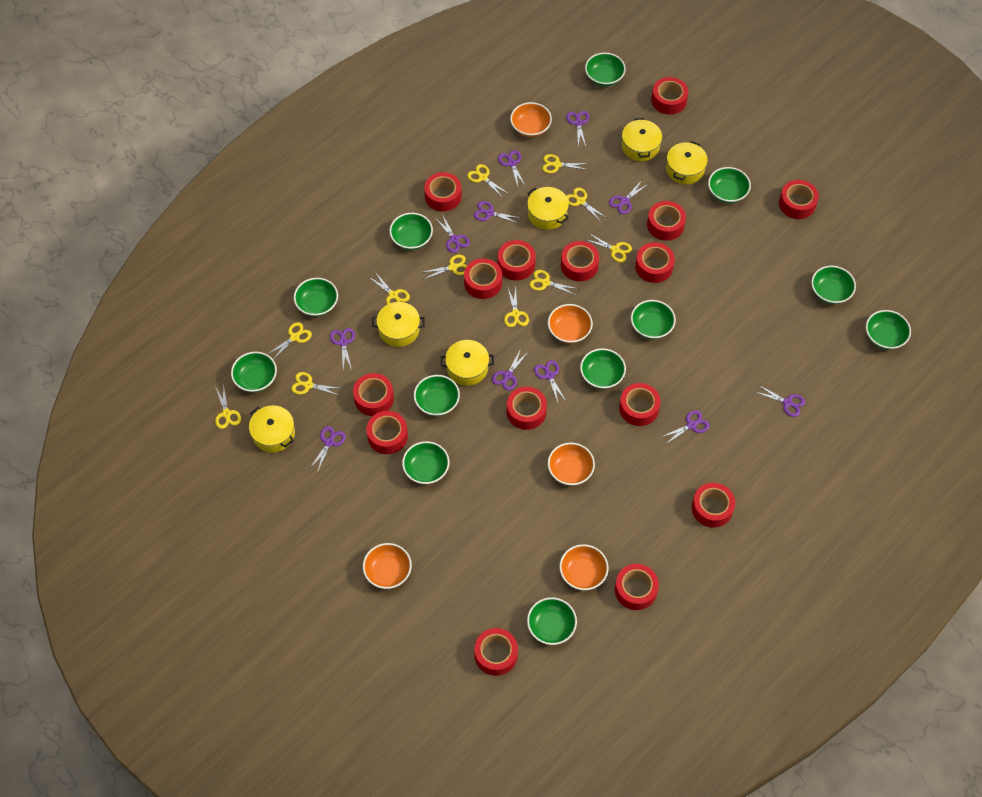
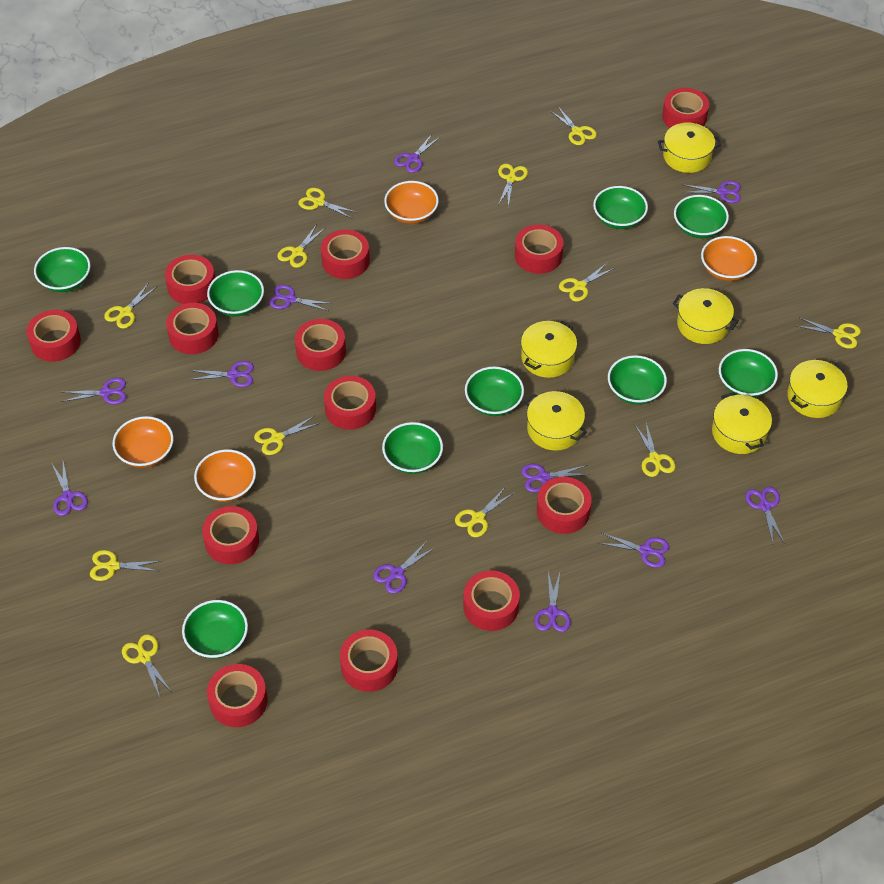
green bowl: 12 -> 9
orange bowl: 5 -> 4
red tape: 15 -> 13
yellow scissors: 11 -> 12

